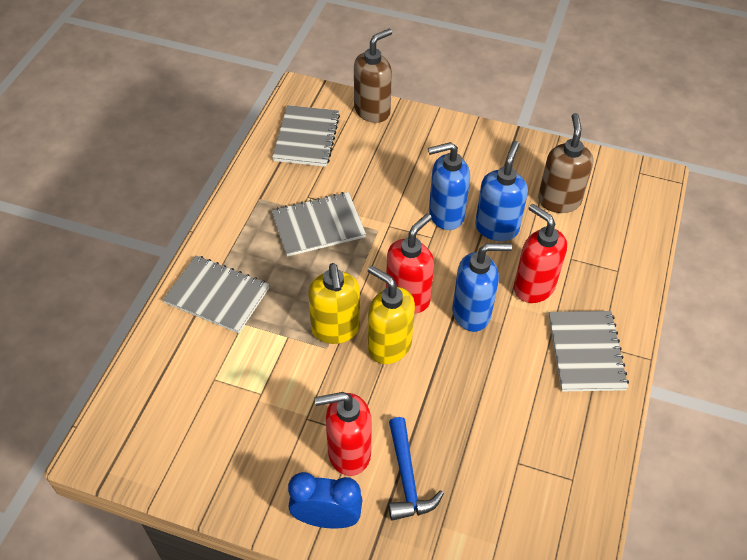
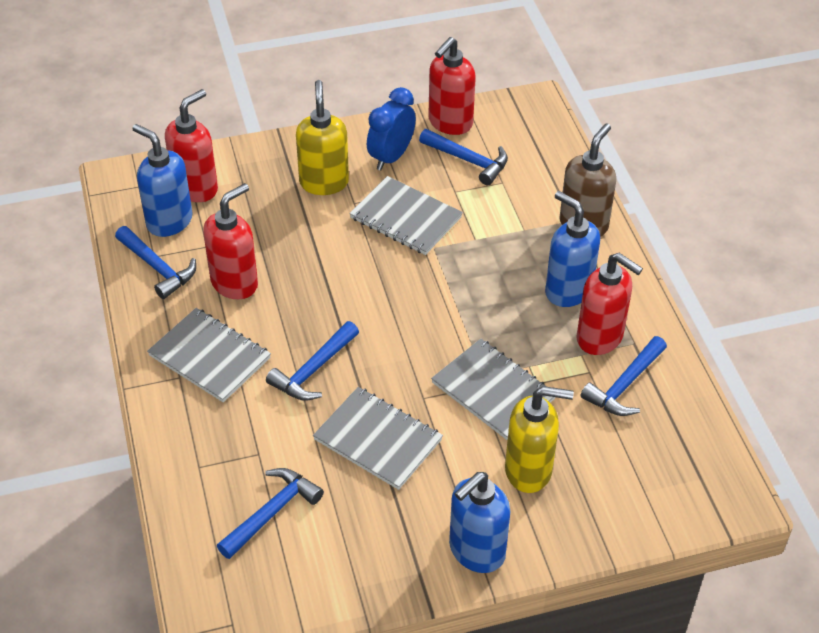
blue hammer: 1 -> 5
brown soap dispenser: 2 -> 1
red soap dispenser: 3 -> 4

